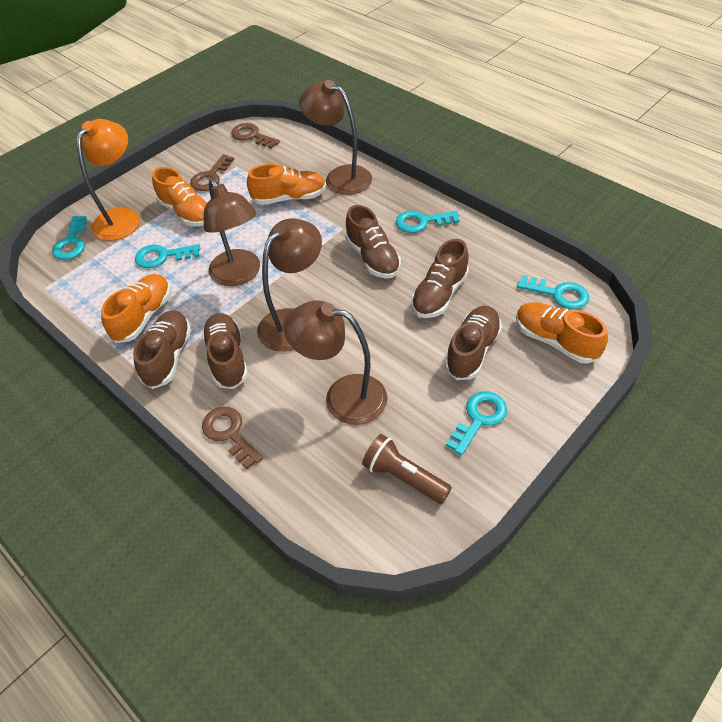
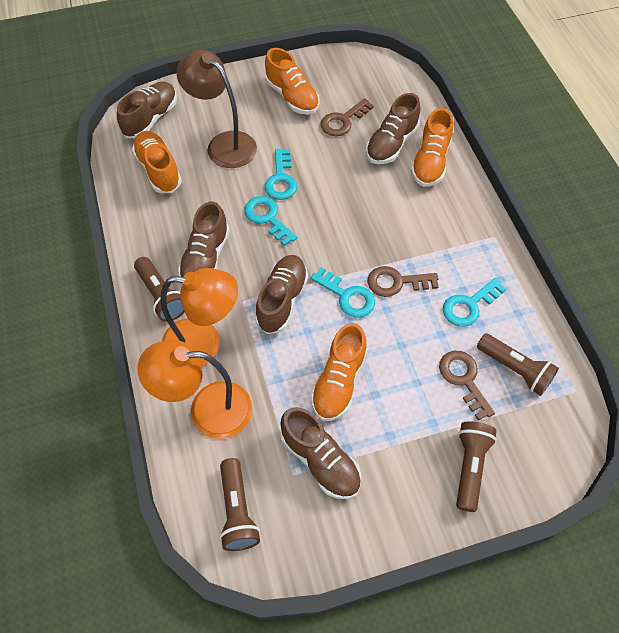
brown flashlight: 1 -> 4
brown lamp: 4 -> 1
orange lamp: 1 -> 2
turquoise key: 5 -> 4

